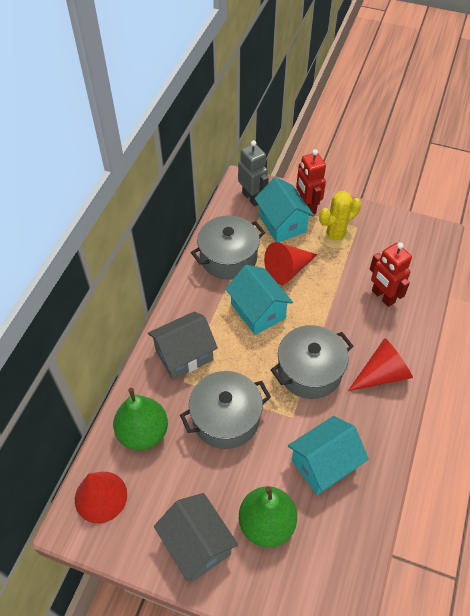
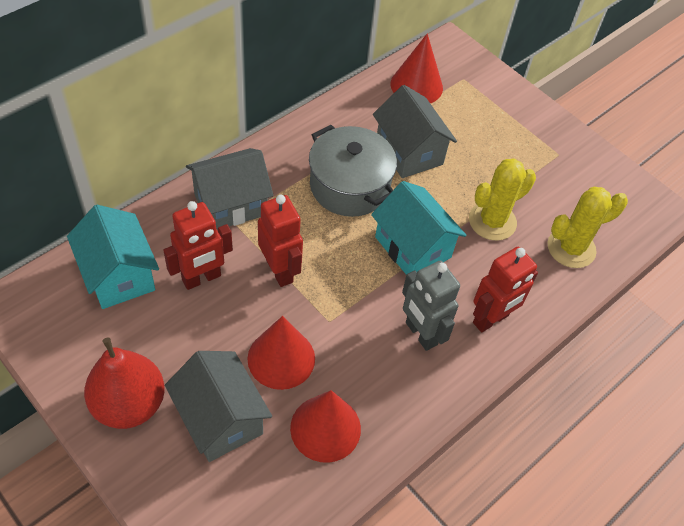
green pear: 2 -> 0
grey house: 2 -> 3
grey pot: 3 -> 1
red pear: 0 -> 1
red robot: 2 -> 3
turquoise house: 3 -> 2
yellow cactus: 1 -> 2

